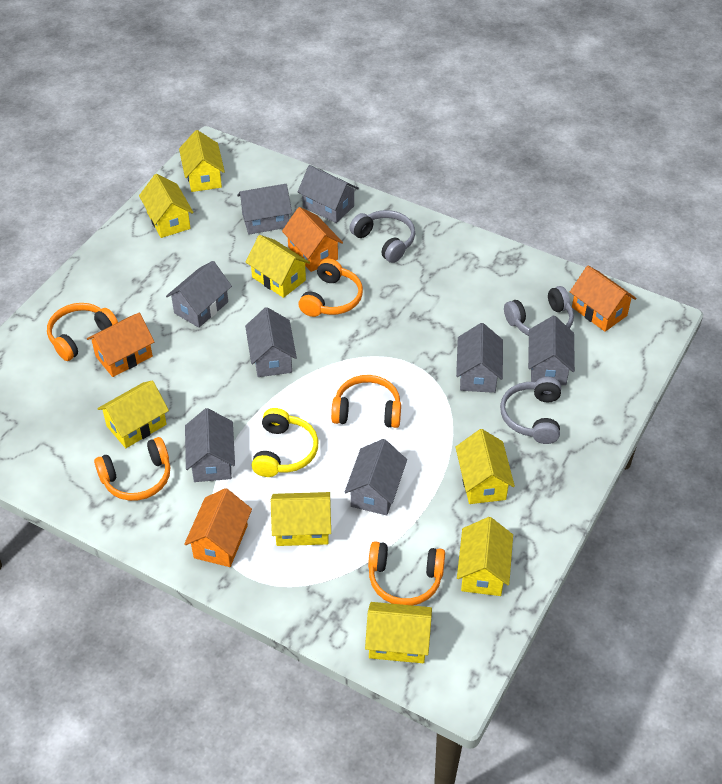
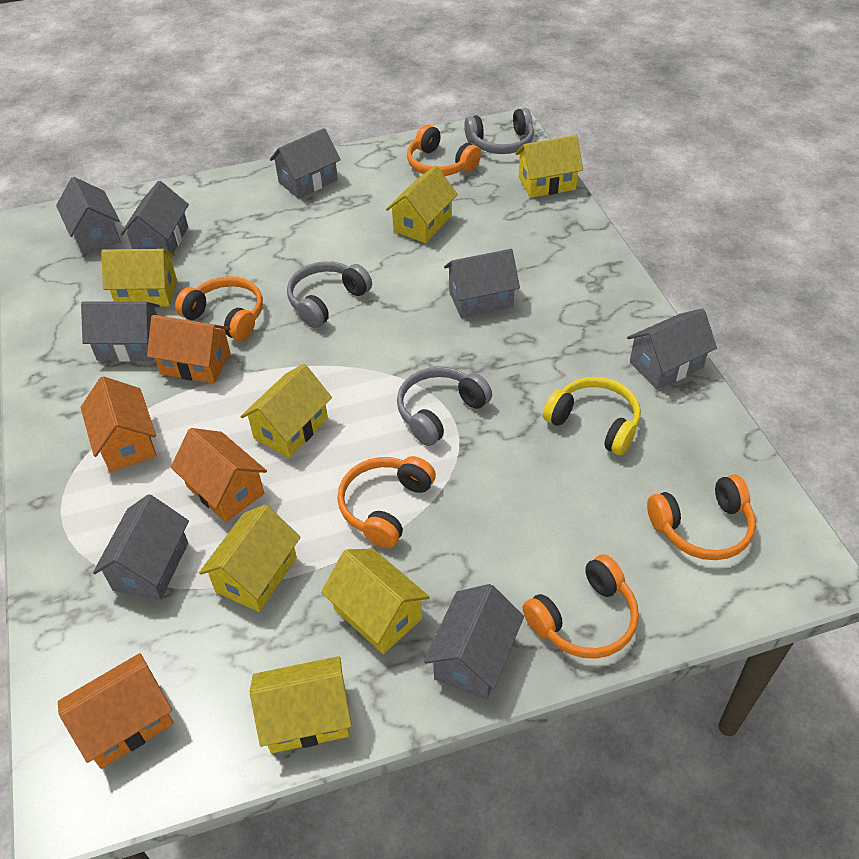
yellow house: 8 -> 7

